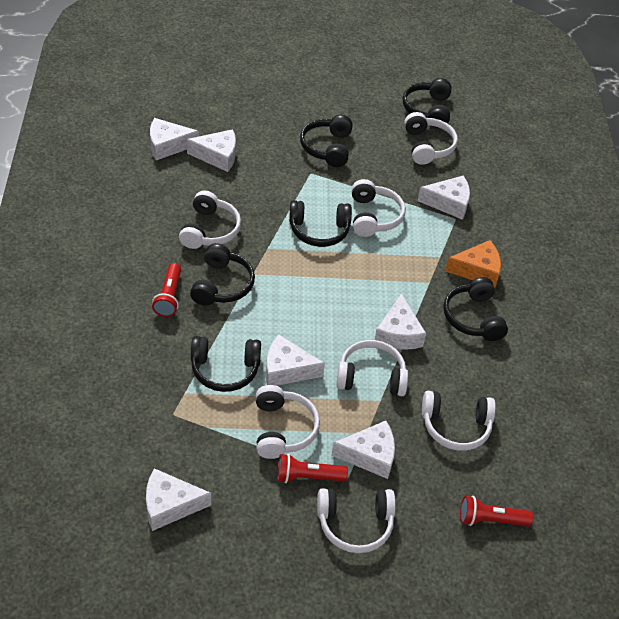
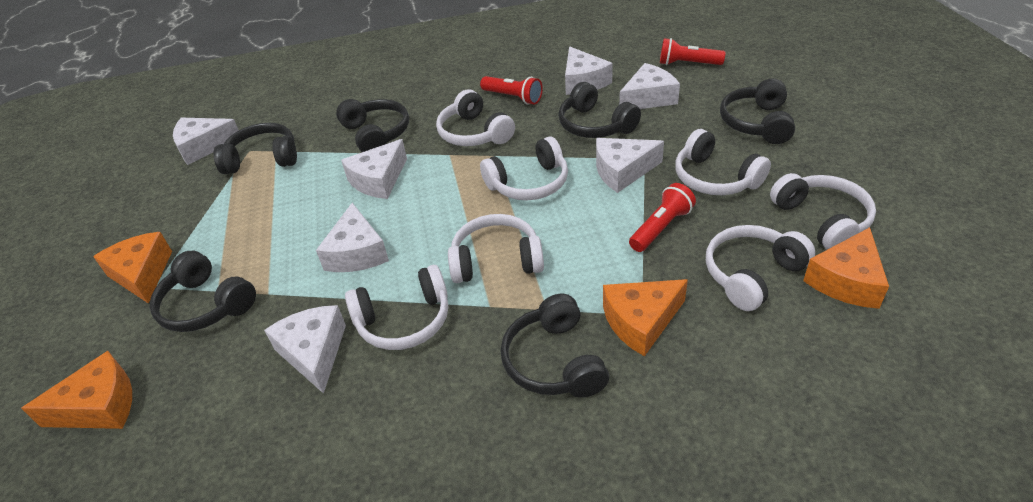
orange cheese: 1 -> 4

